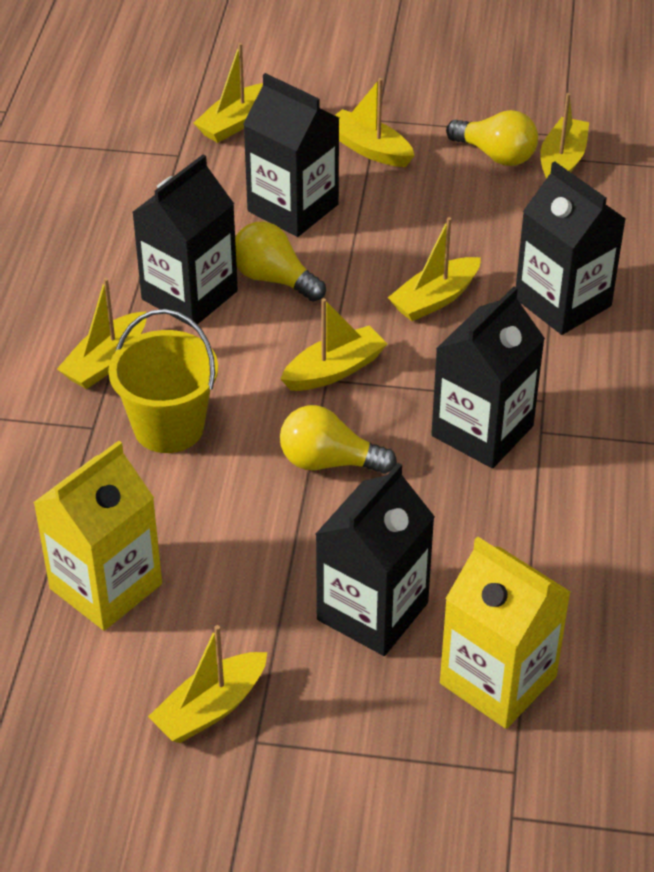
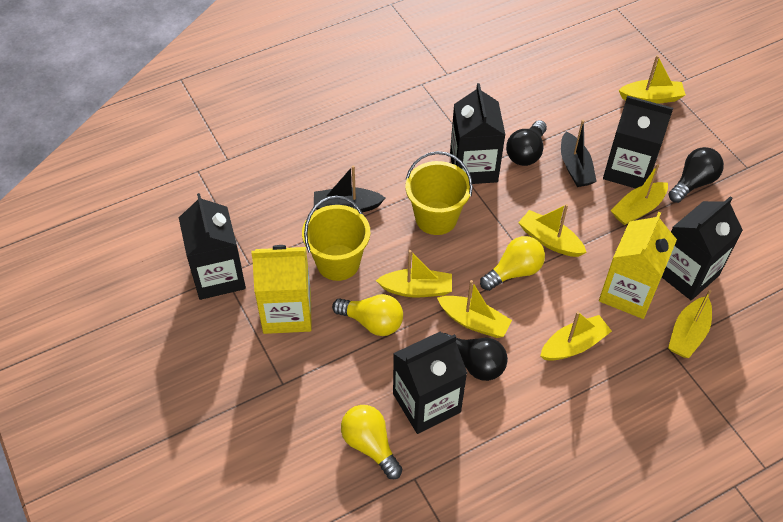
black boat: 0 -> 2
black light bulb: 0 -> 3
yellow bucket: 1 -> 2

